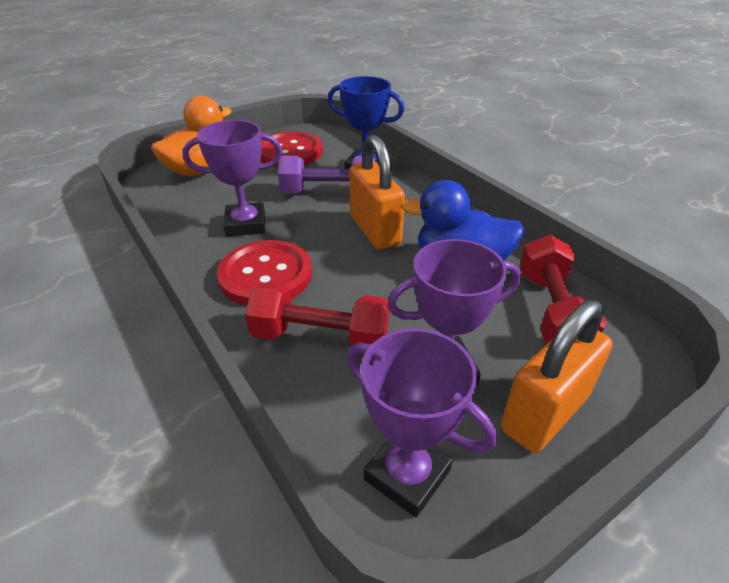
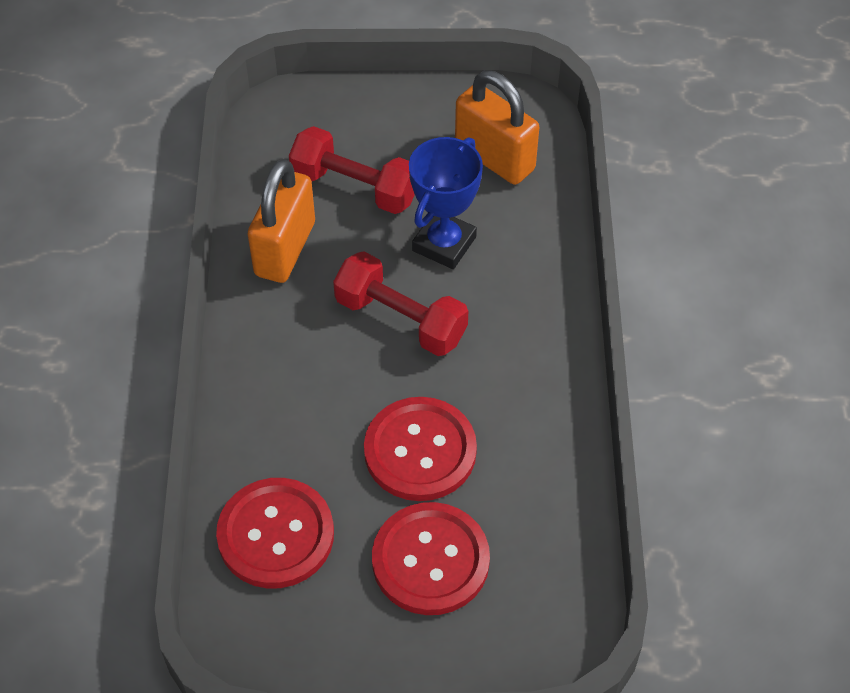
blue duck: 1 -> 0
orange duck: 1 -> 0
purple dumbbell: 1 -> 0
purple trophy: 3 -> 0
red button: 2 -> 3

